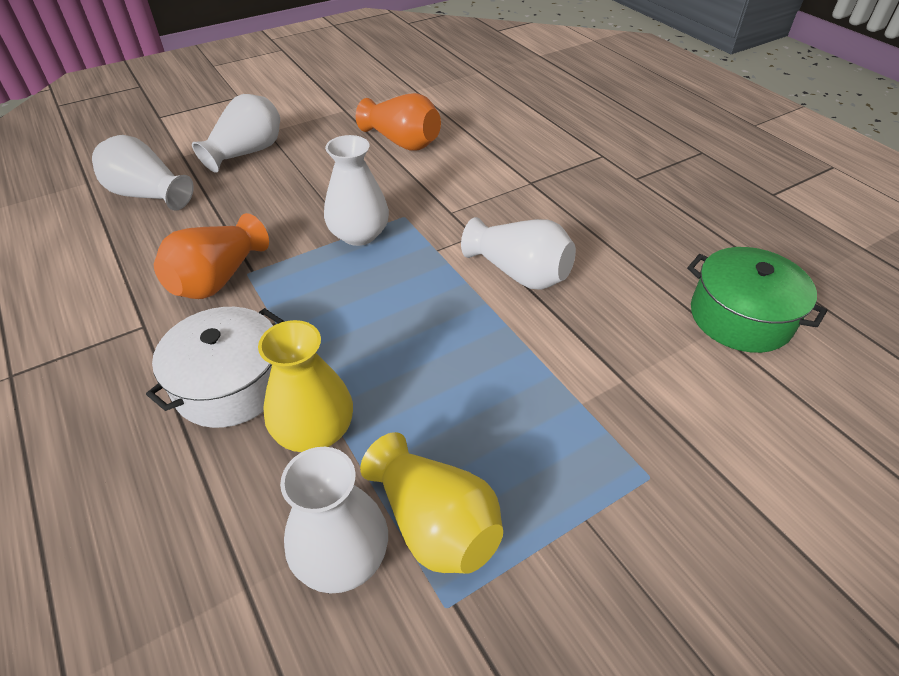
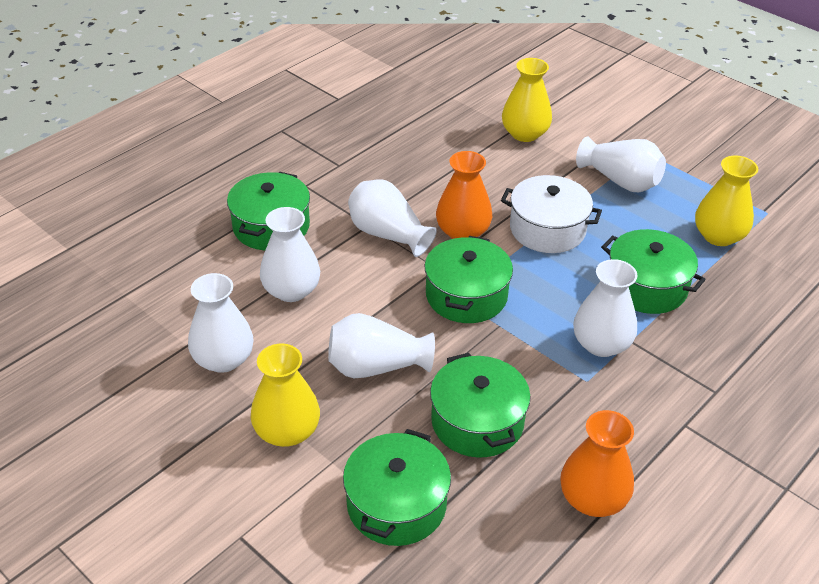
green pot: 1 -> 5
white vase: 5 -> 6
yellow vase: 2 -> 3

